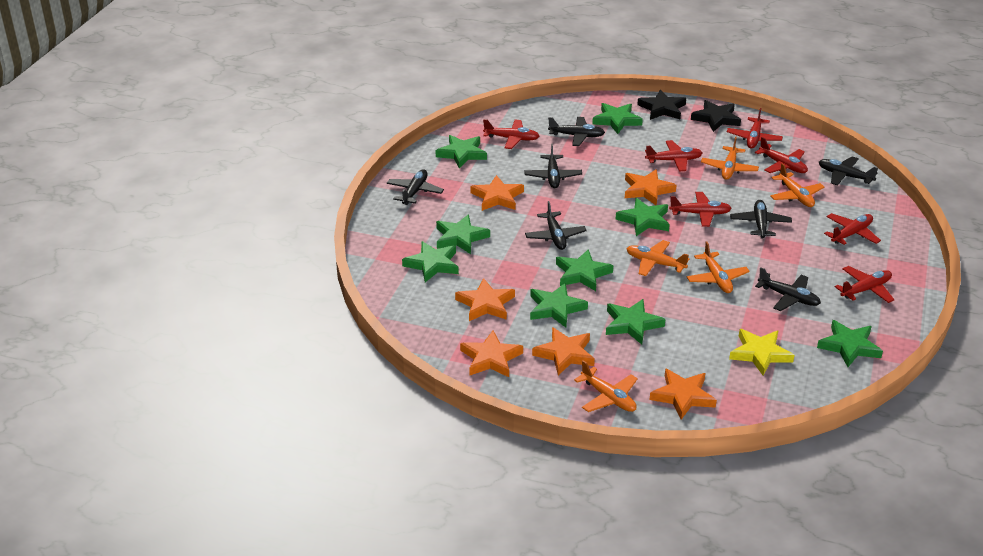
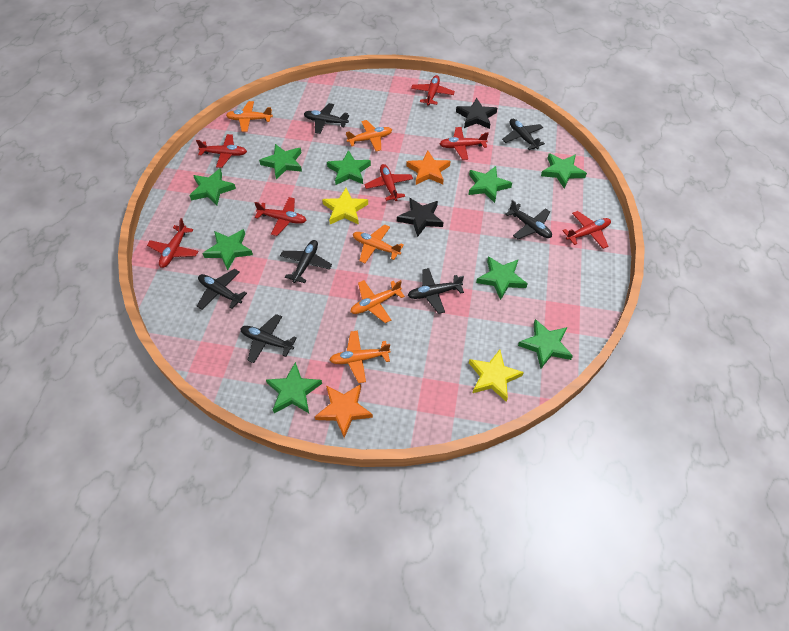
orange star: 6 -> 2
yellow star: 1 -> 2

